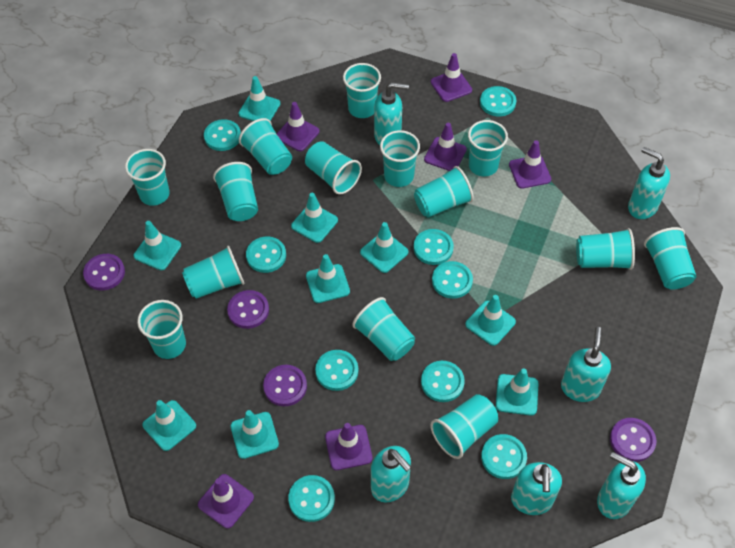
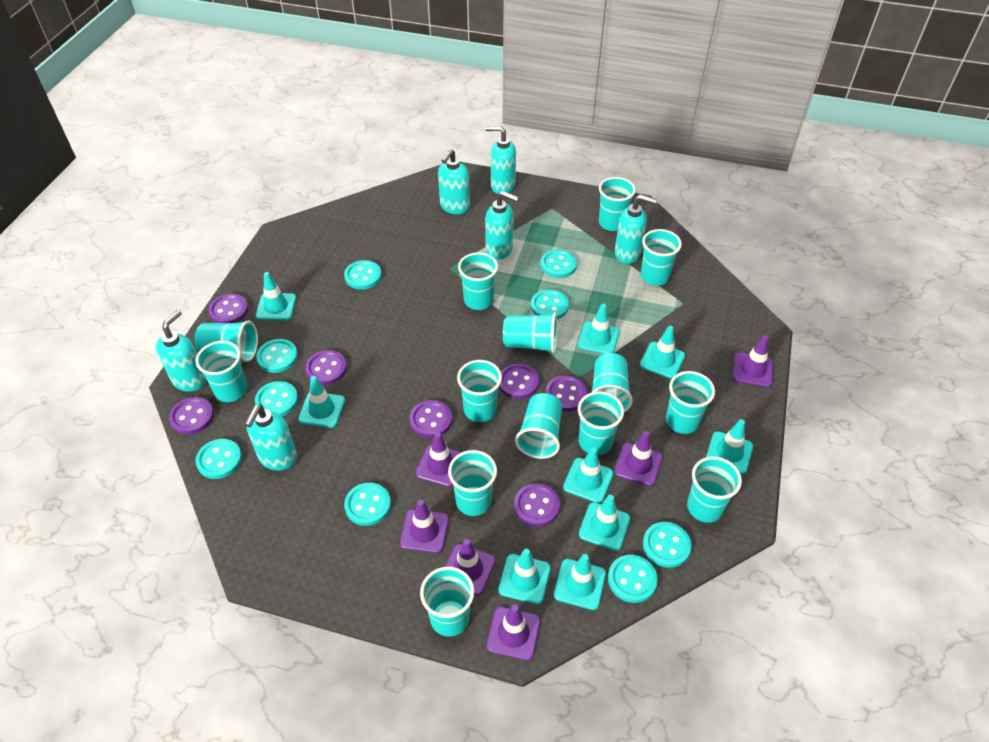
purple button: 4 -> 7

